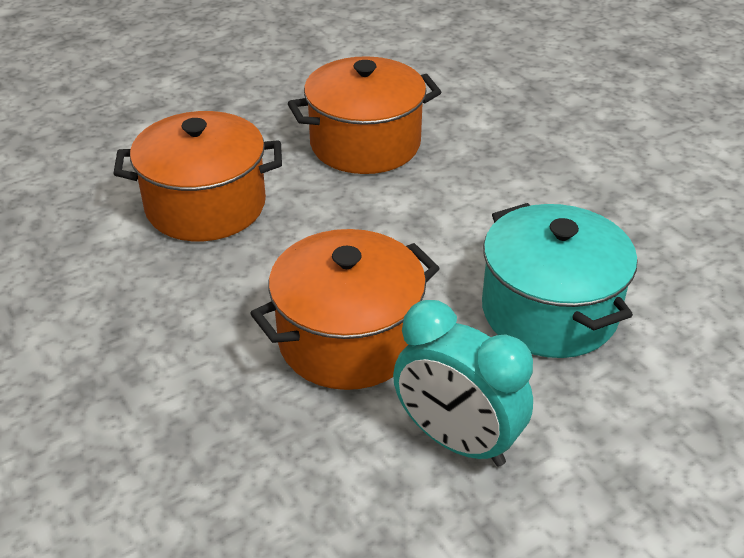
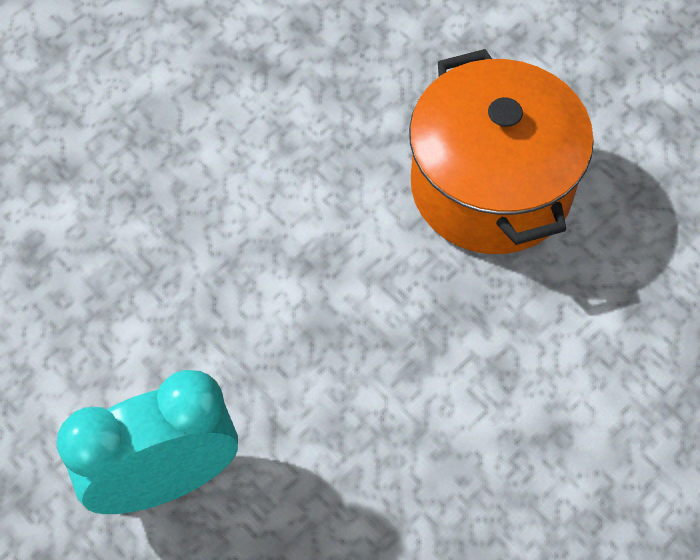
orange pot: 3 -> 1
turquoise pot: 1 -> 0

